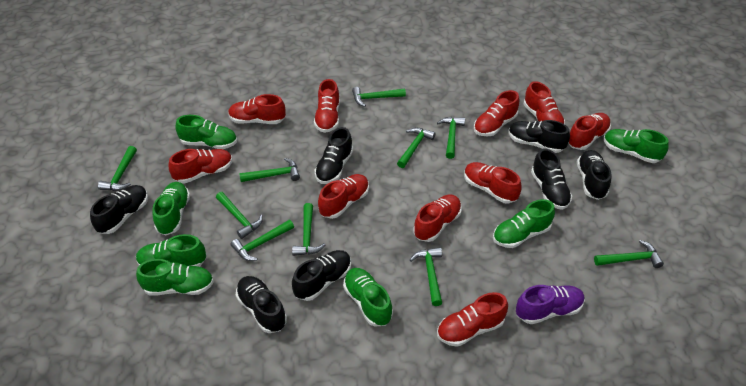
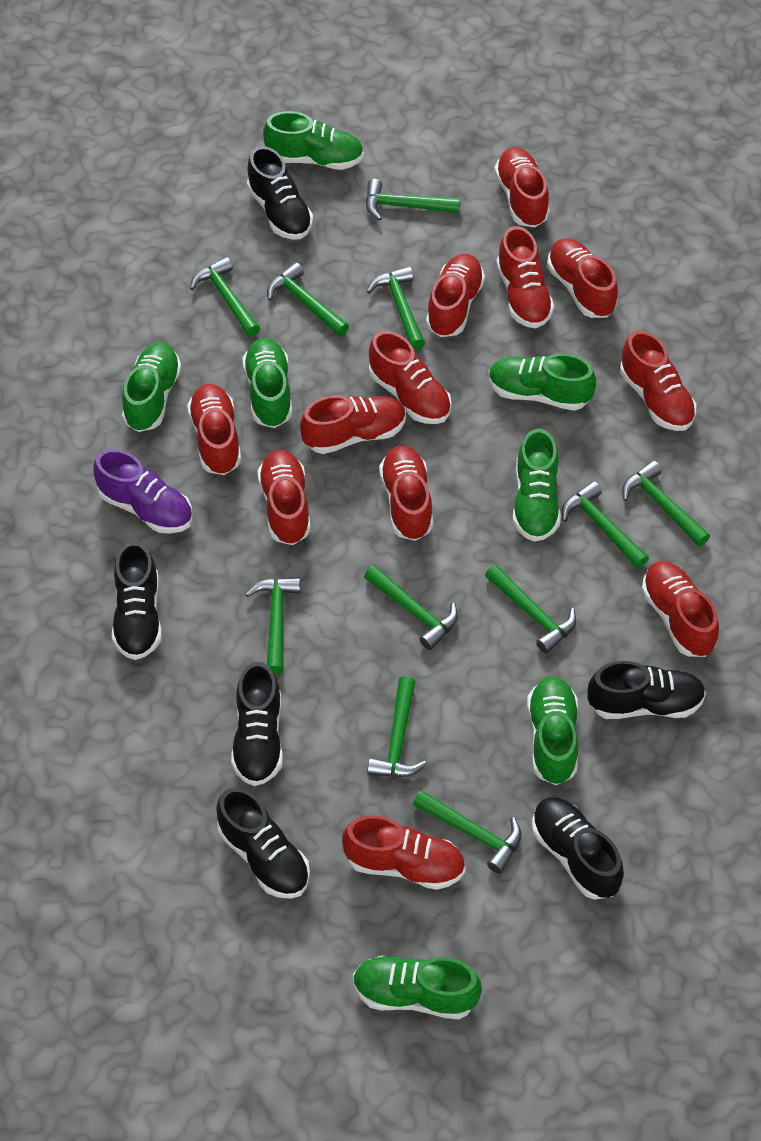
black shoe: 7 -> 6
green hammer: 10 -> 11
red shoe: 10 -> 12

